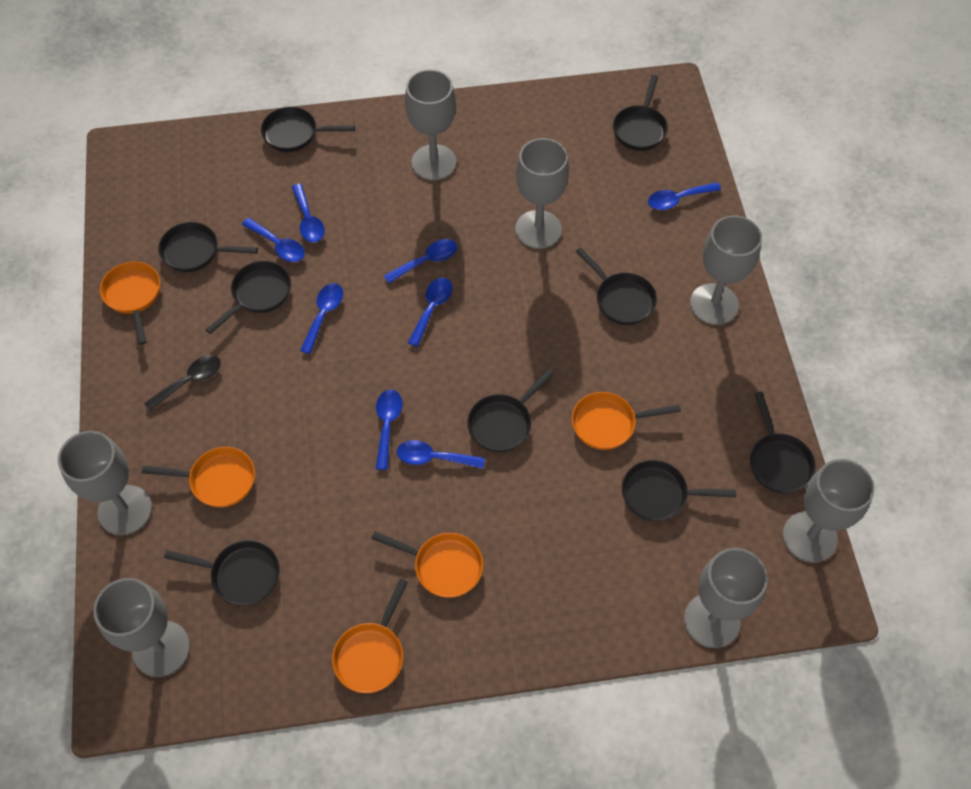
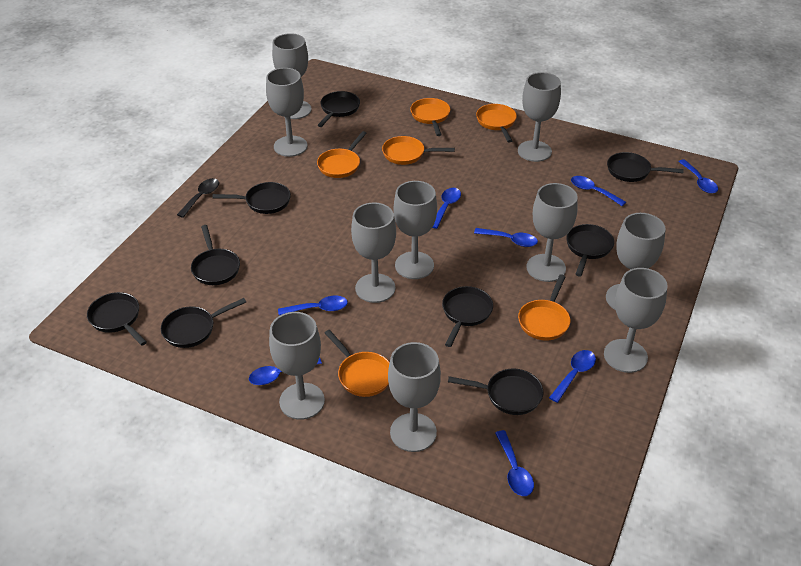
grey goblet: 7 -> 10
orange pan: 5 -> 6

